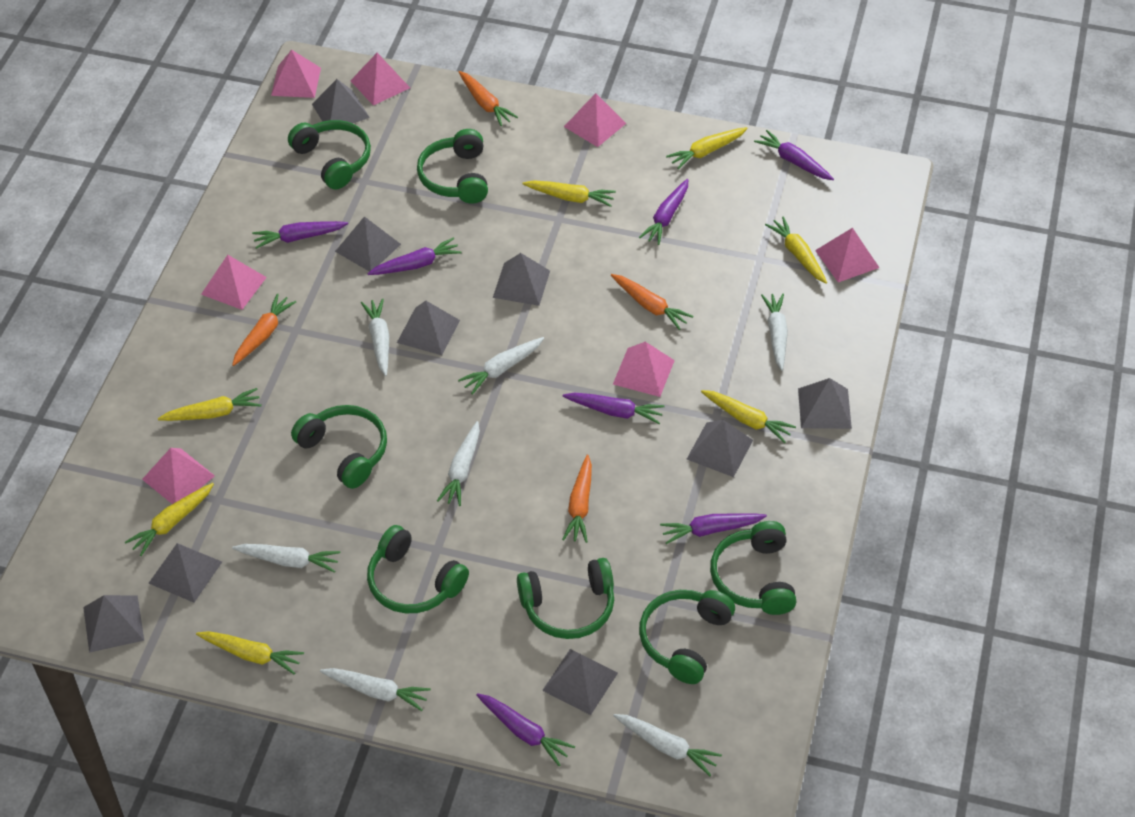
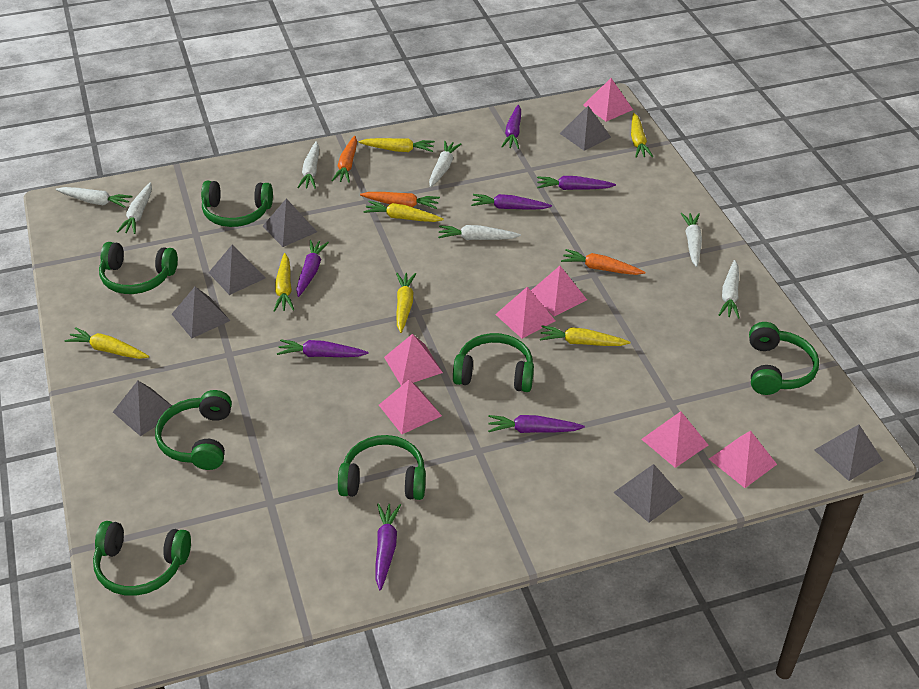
grey pyramid: 9 -> 7
orange carrot: 4 -> 3

